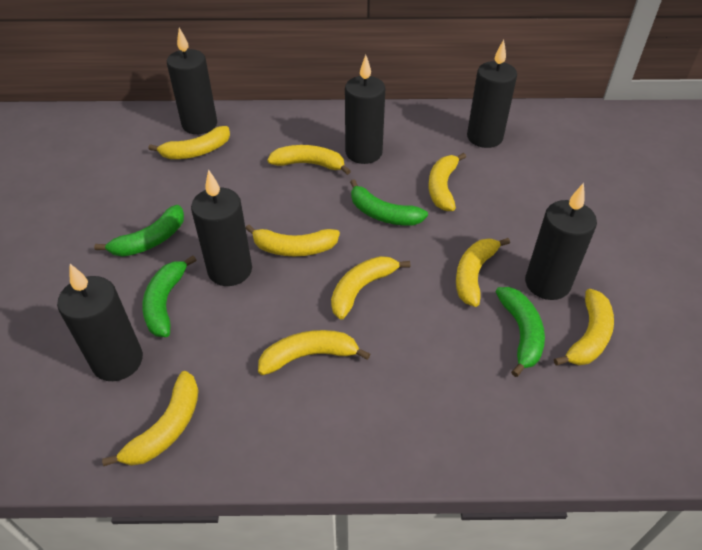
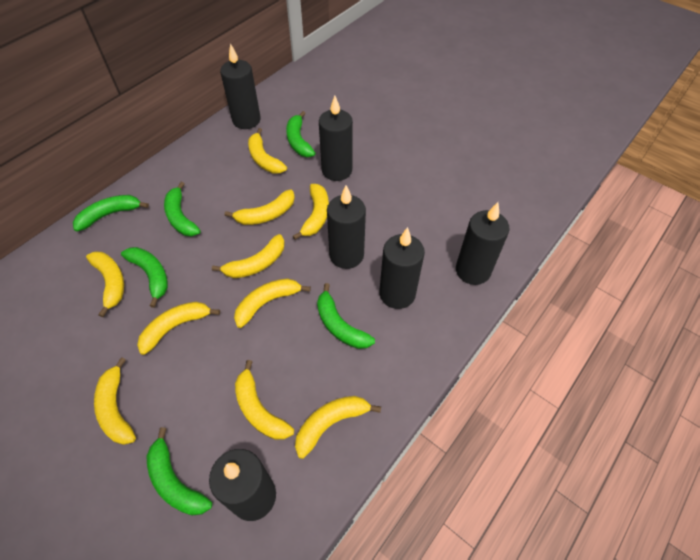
green banana: 4 -> 6
yellow banana: 9 -> 10

